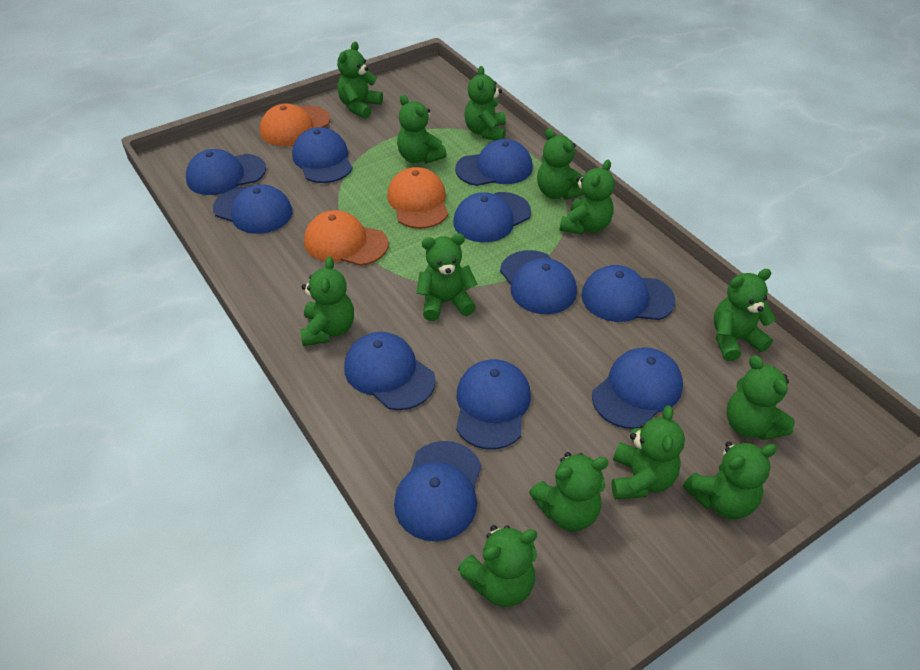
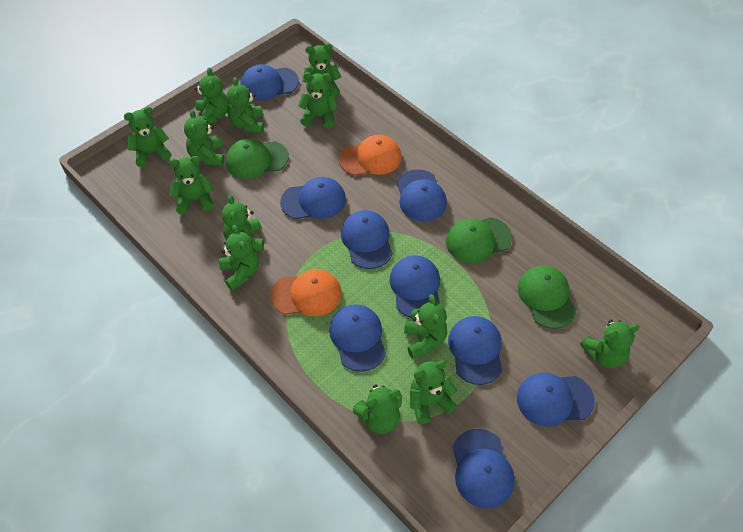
blue cap: 11 -> 9
green cap: 0 -> 3
orange cap: 3 -> 2

